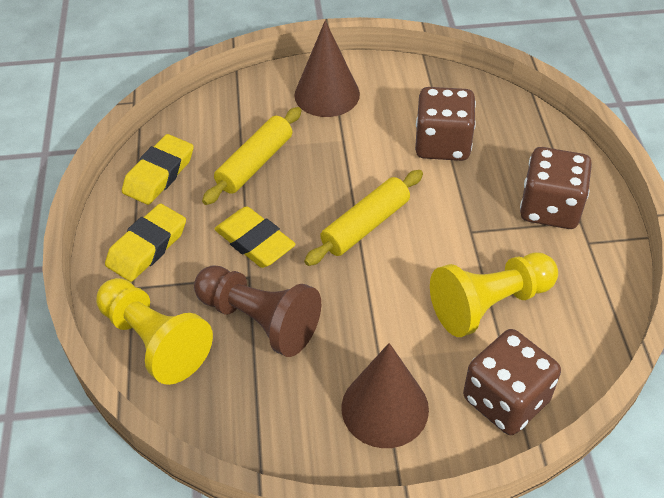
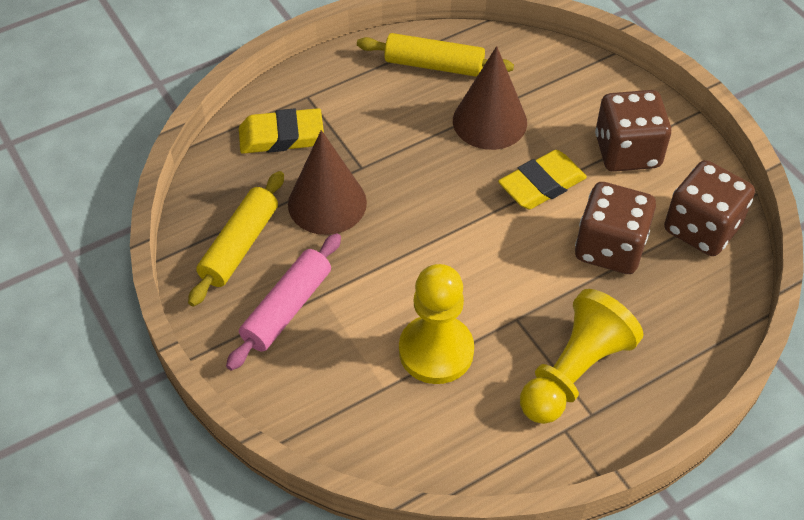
brown pawn: 1 -> 0
pink rolling pin: 0 -> 1
yellow eraser: 3 -> 2

